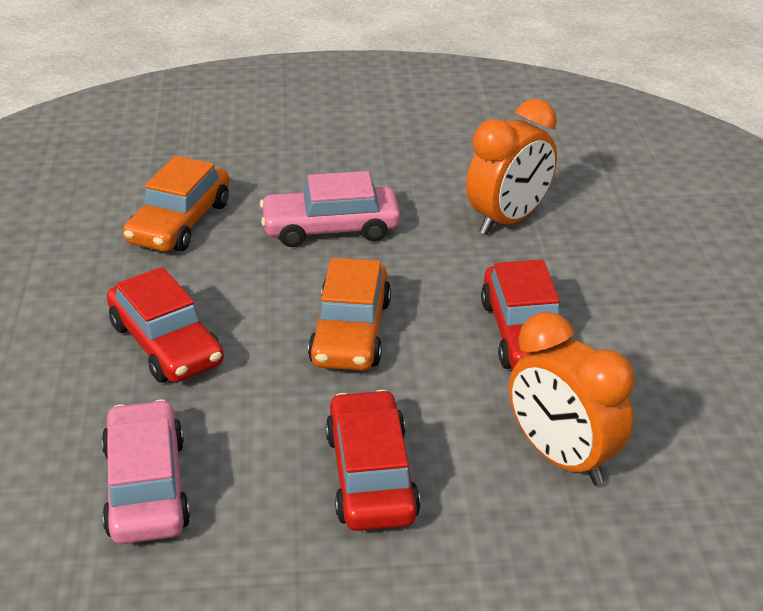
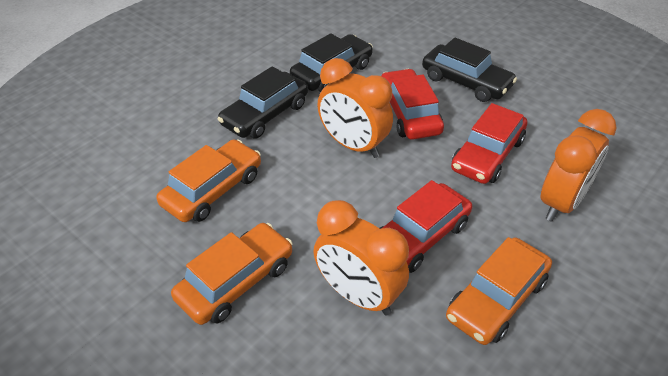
black car: 0 -> 3
orange car: 2 -> 3
orange clock: 2 -> 3
pink car: 2 -> 0

